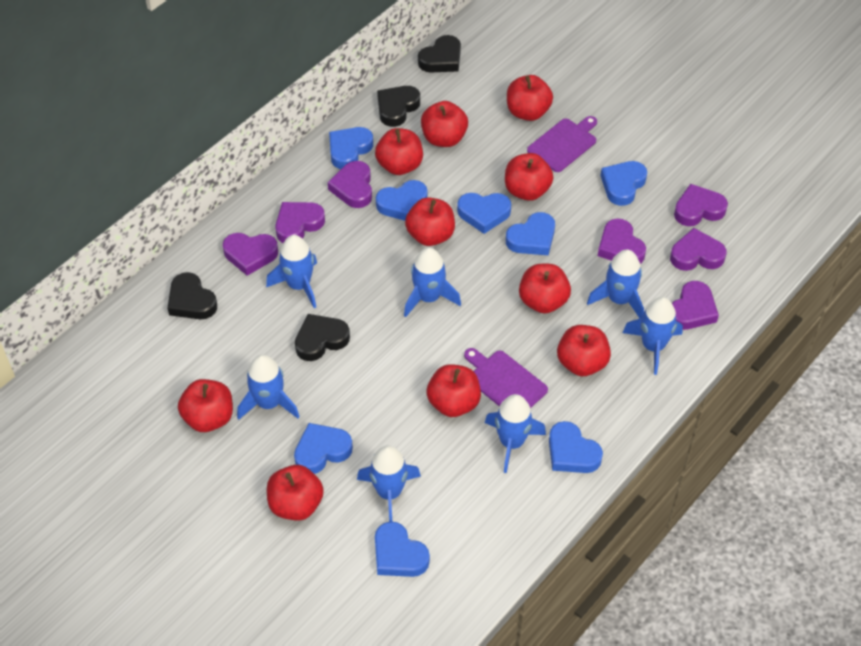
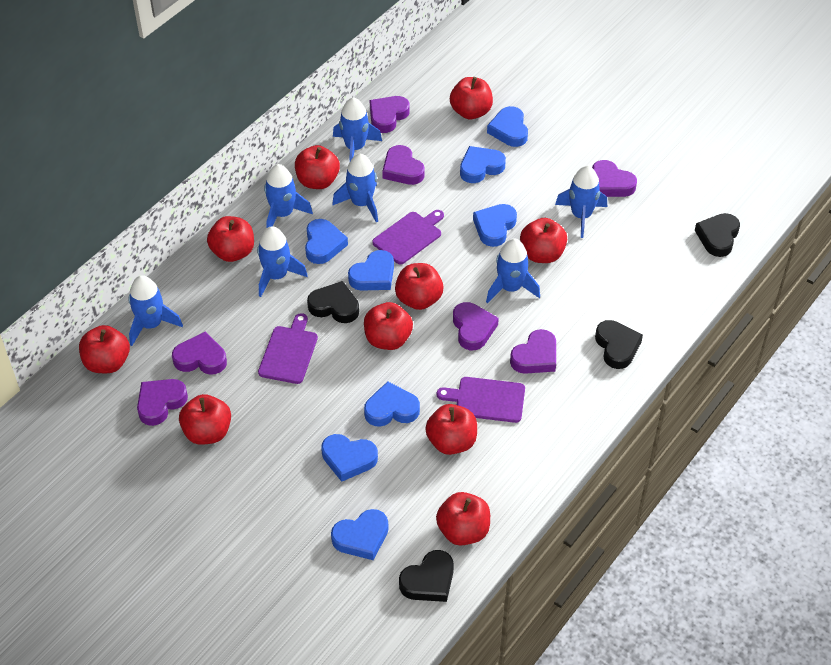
purple cutting board: 2 -> 3

